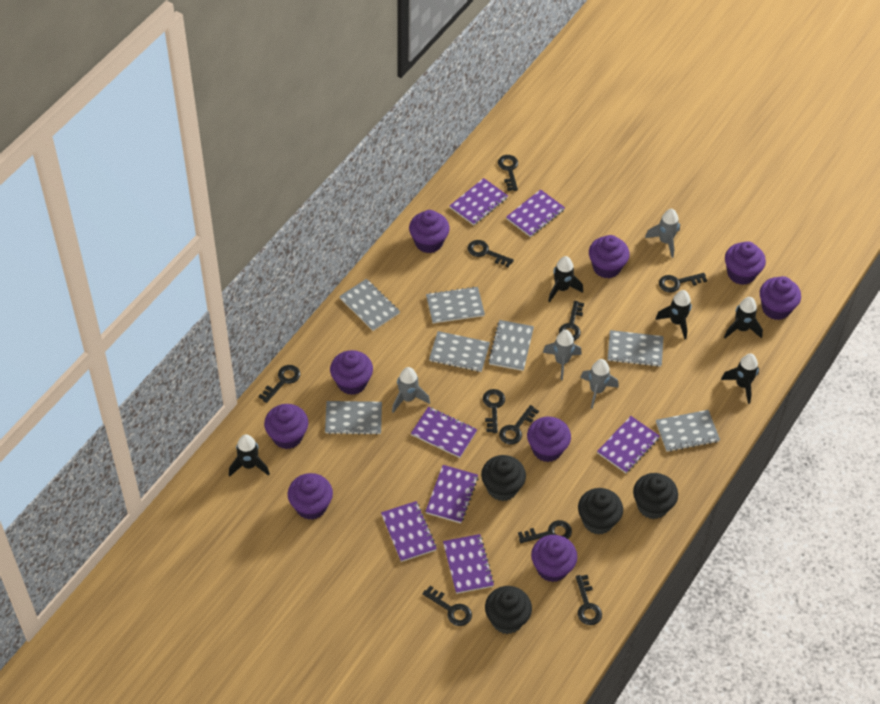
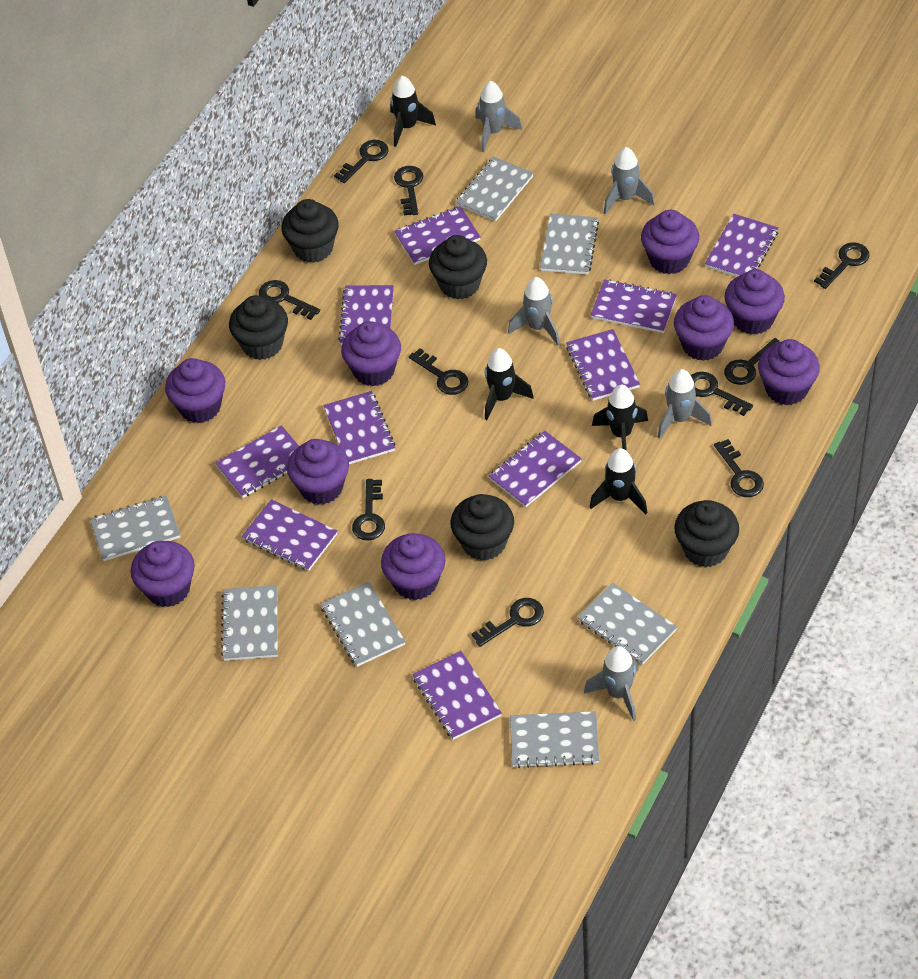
black cupcake: 4 -> 5
black rocket: 5 -> 4
grey rocket: 4 -> 5
purple notebook: 7 -> 10

